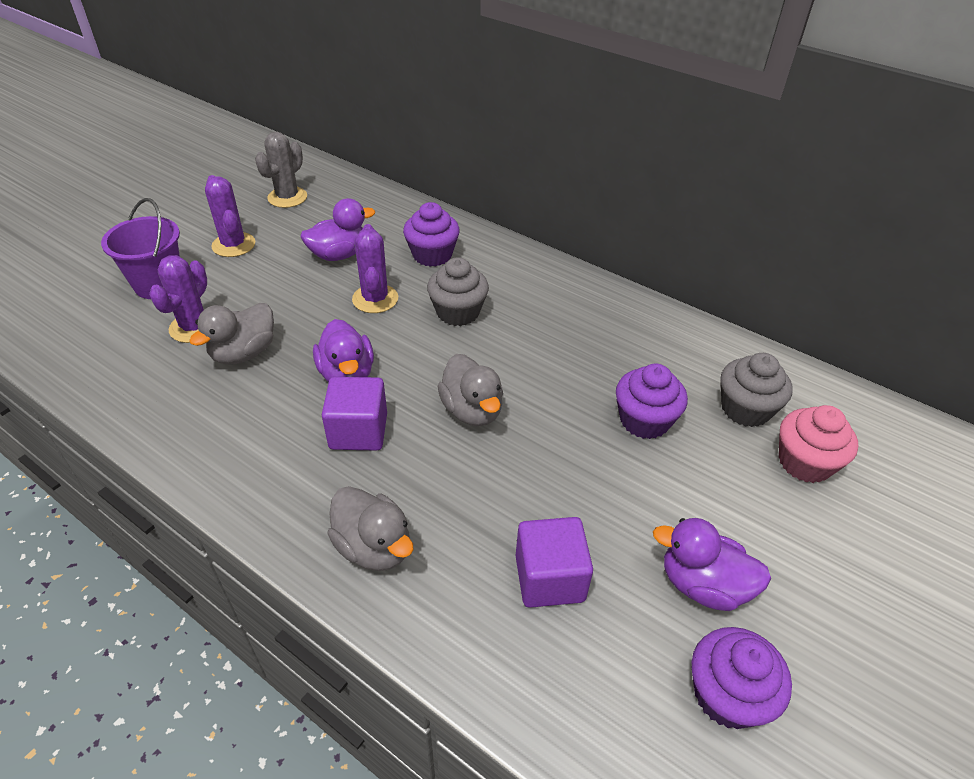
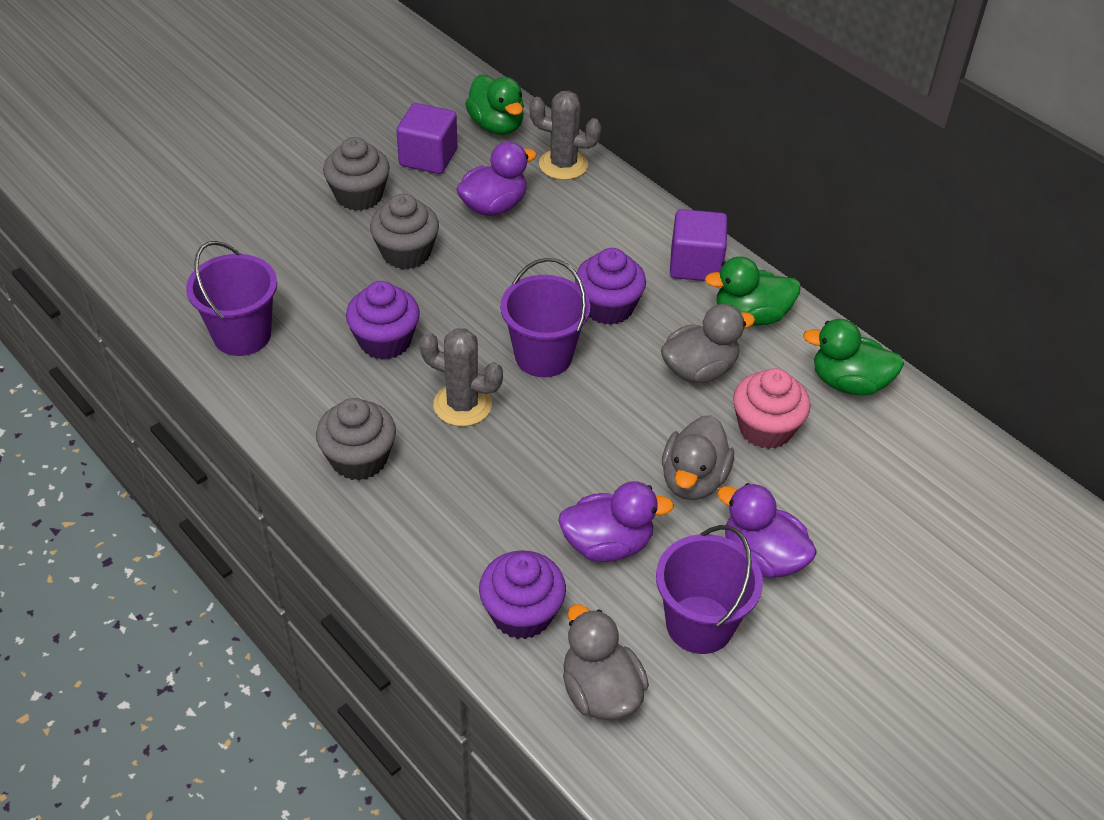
green duck: 0 -> 3
grey cactus: 1 -> 2
grey cupcake: 2 -> 3
purple bucket: 1 -> 3
purple cactus: 3 -> 0

